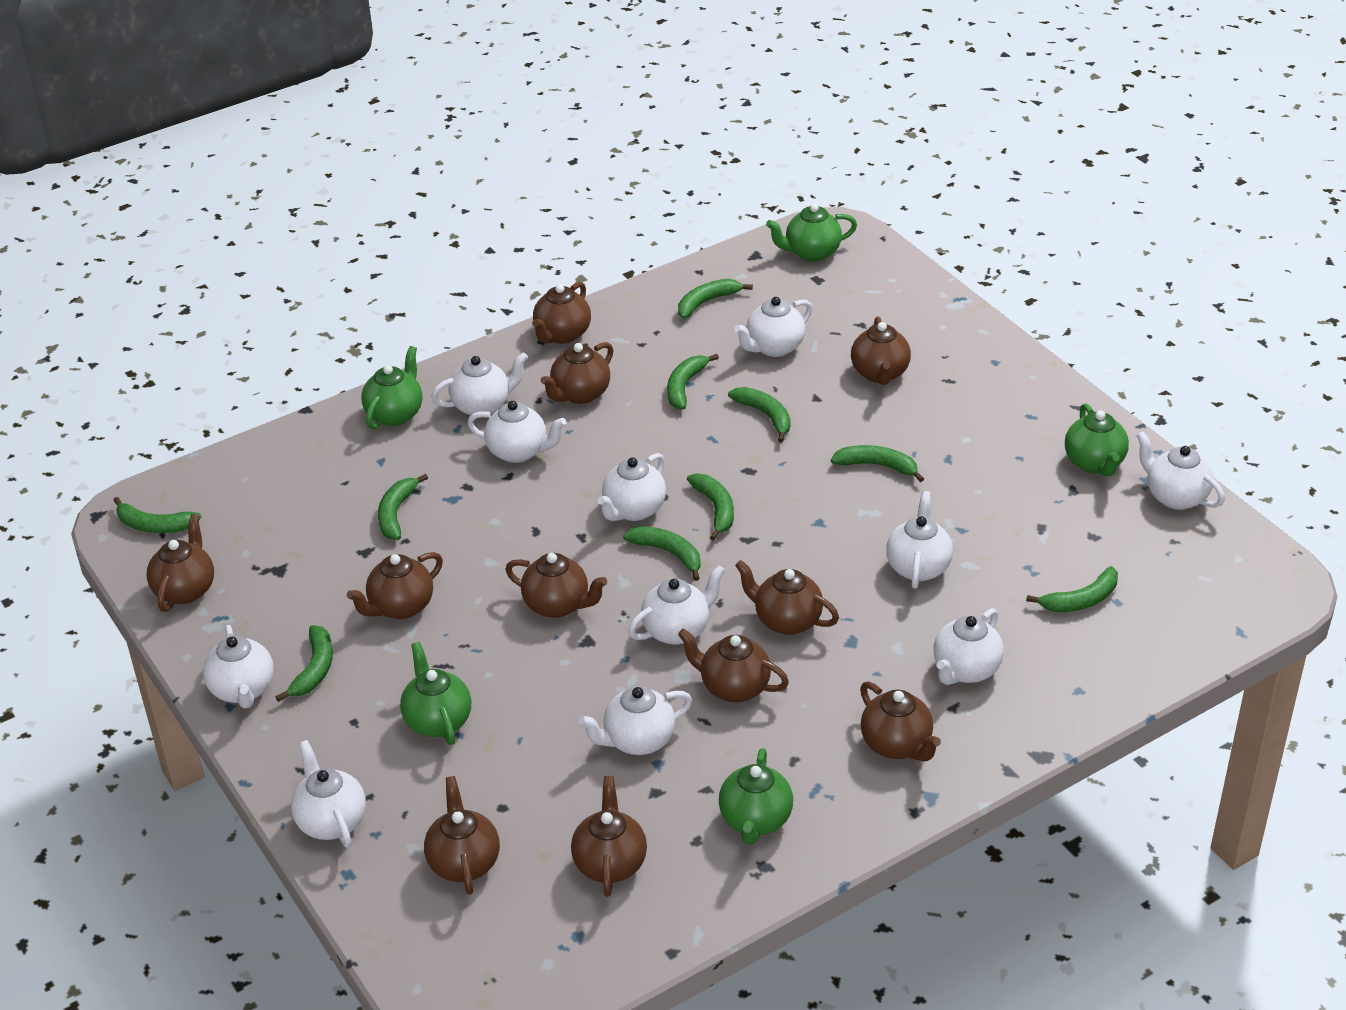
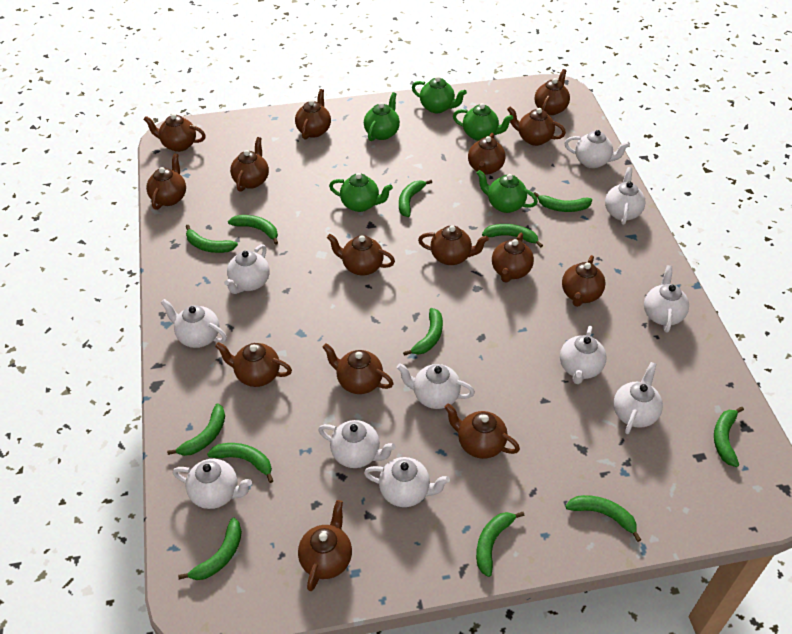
brown teapot: 11 -> 15
green banana: 10 -> 12

